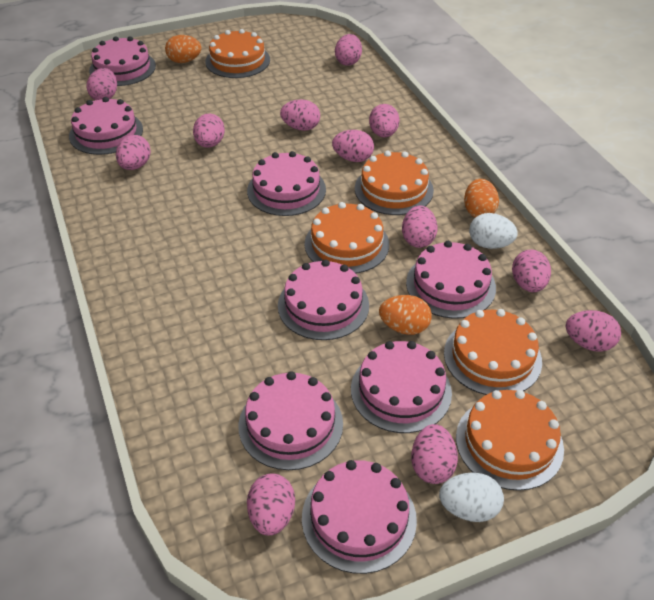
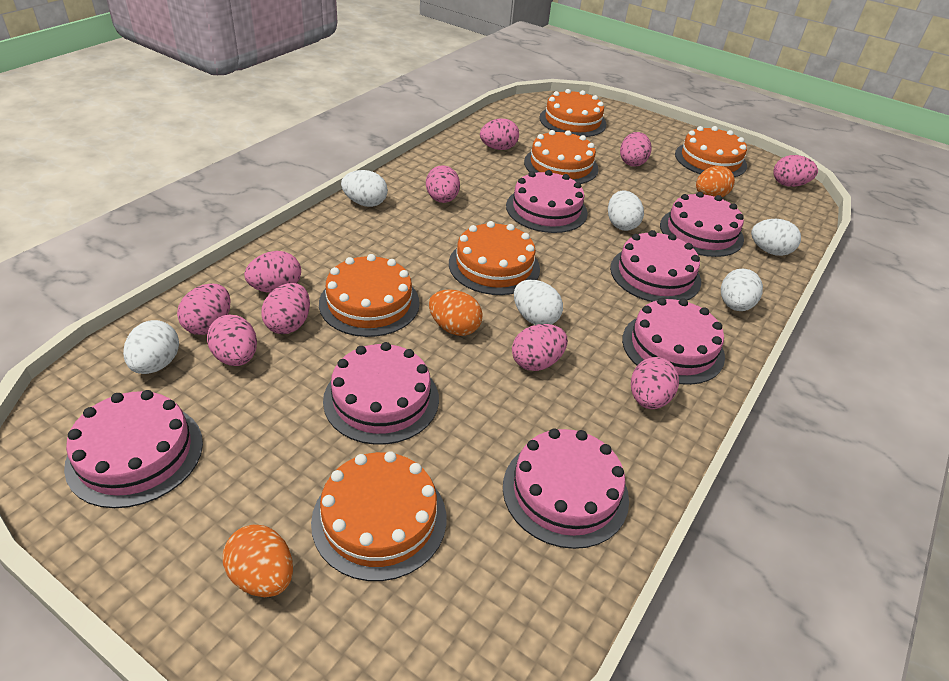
orange cake: 5 -> 6
pink cake: 8 -> 7
pink egg: 12 -> 10
white egg: 2 -> 6

